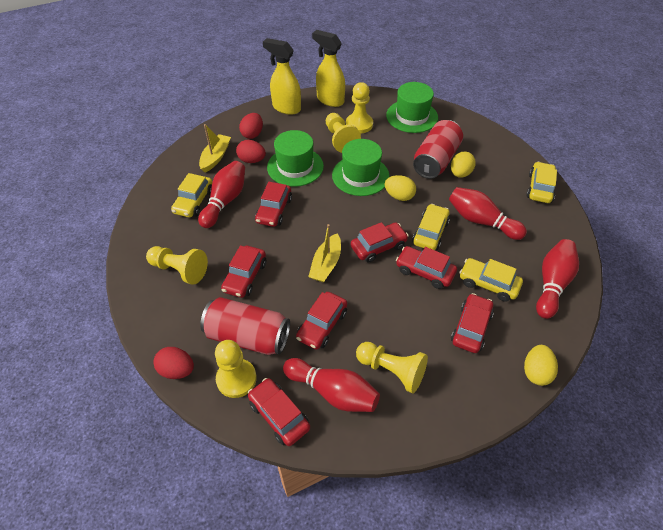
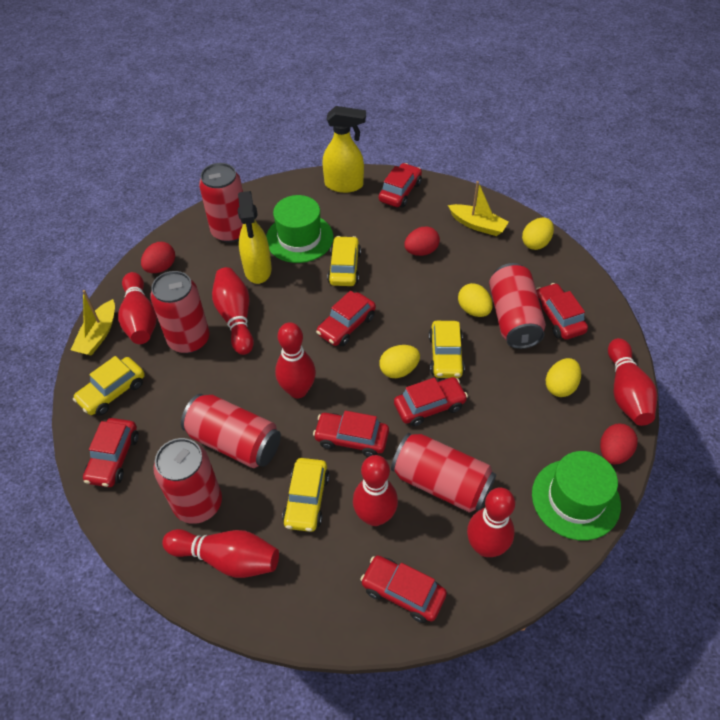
green hat: 3 -> 2
red bowling pin: 4 -> 7
red can: 2 -> 6
yellow egg: 3 -> 4
yellow pawn: 5 -> 0

